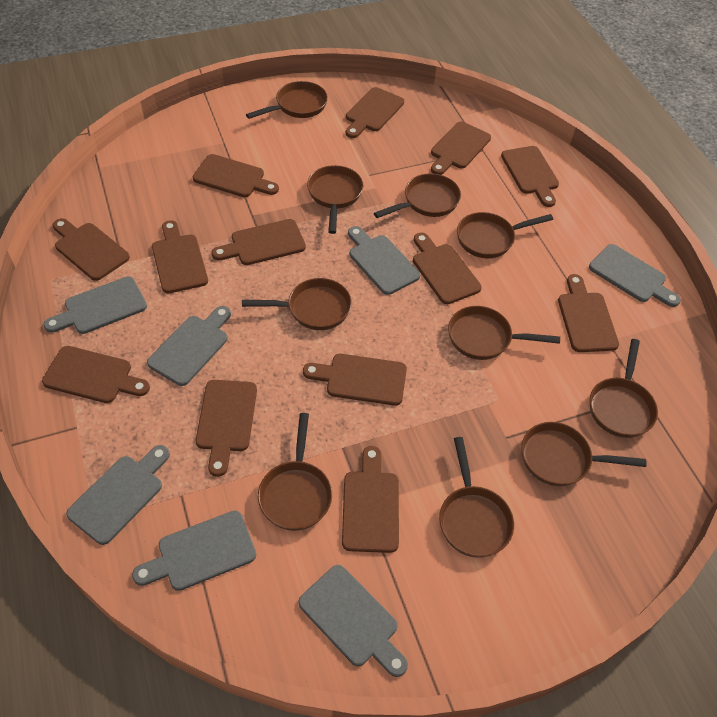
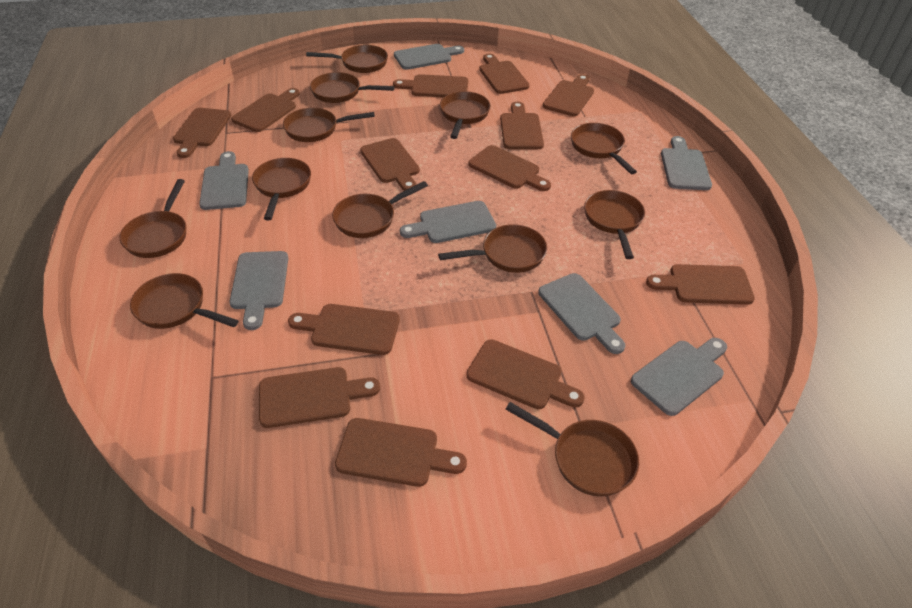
brown pan: 10 -> 12

